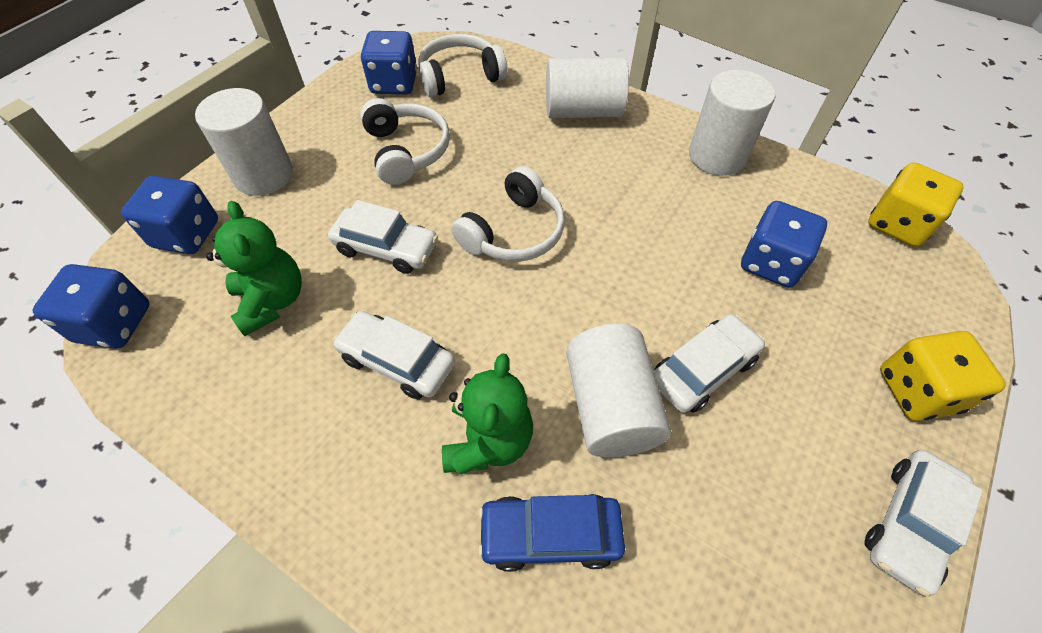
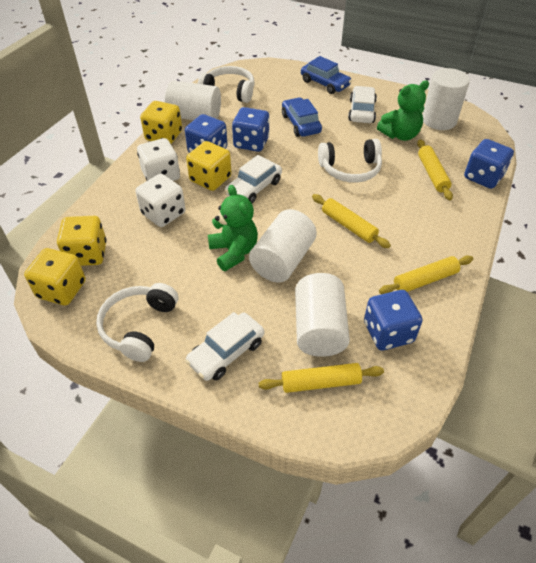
blue car: 1 -> 2
white car: 4 -> 3
white dice: 0 -> 2
yellow dice: 2 -> 4
yellow rolling pin: 0 -> 4

